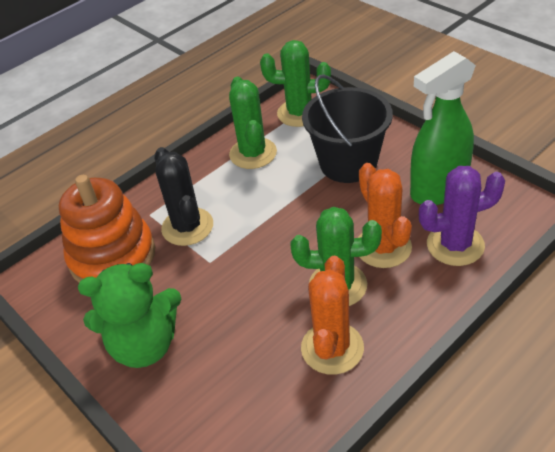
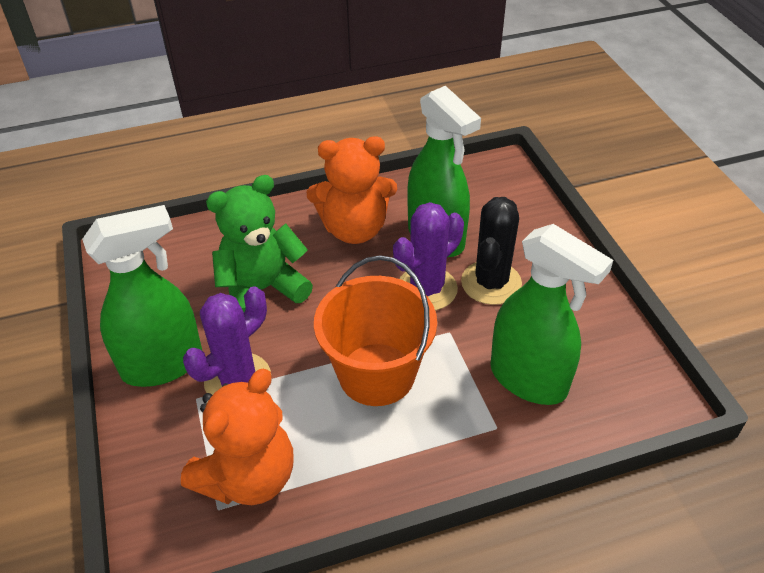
black bucket: 1 -> 0
green cactus: 3 -> 0
green spray bottle: 1 -> 3
orange bucket: 0 -> 1
orange cactus: 2 -> 0
orange stacking toy: 1 -> 0
orange teddy bear: 0 -> 2
purple cactus: 1 -> 2

